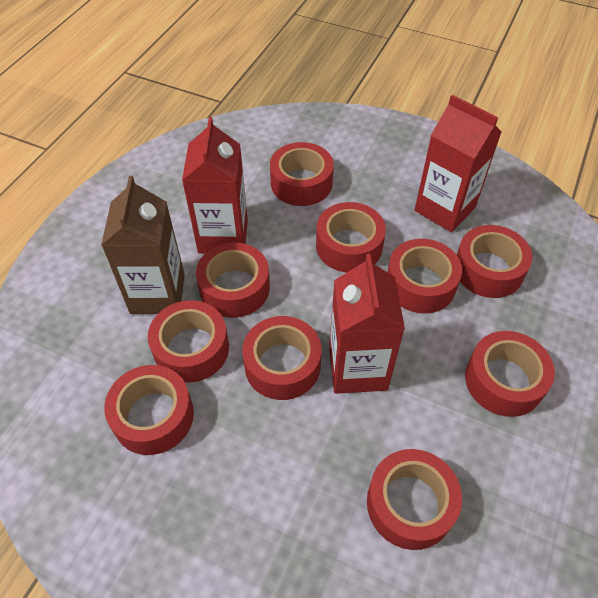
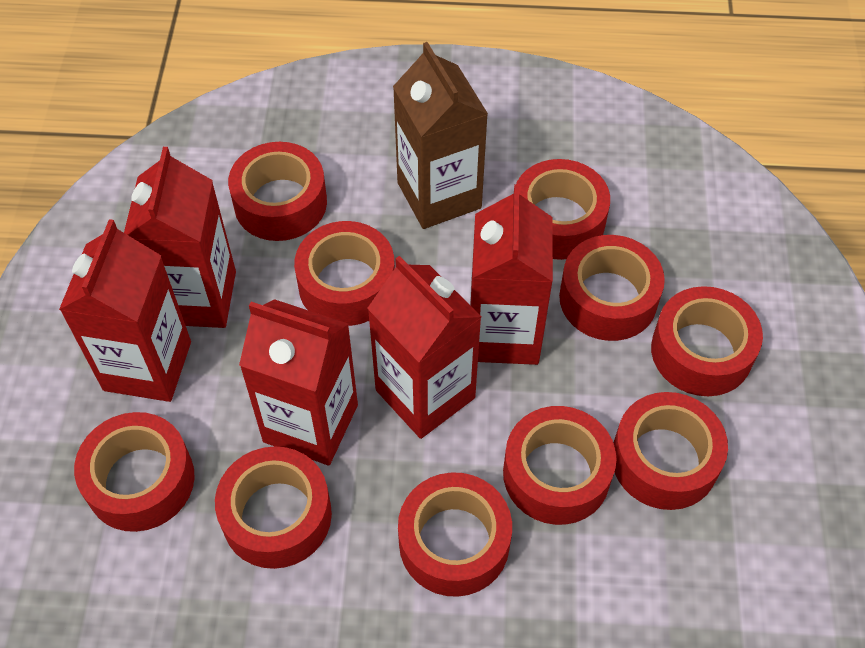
red carton: 3 -> 5

